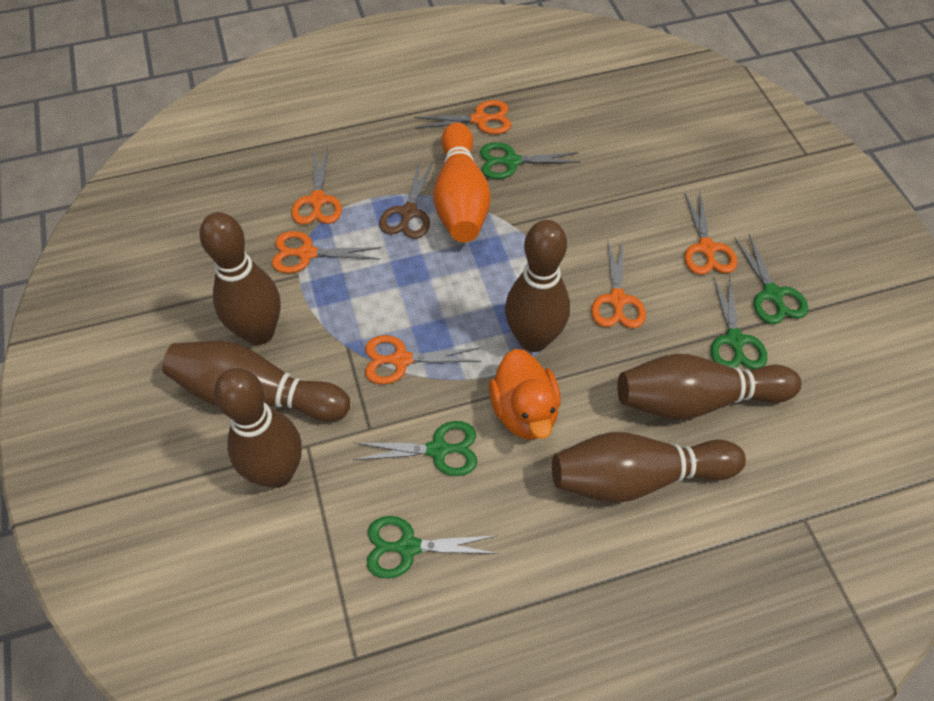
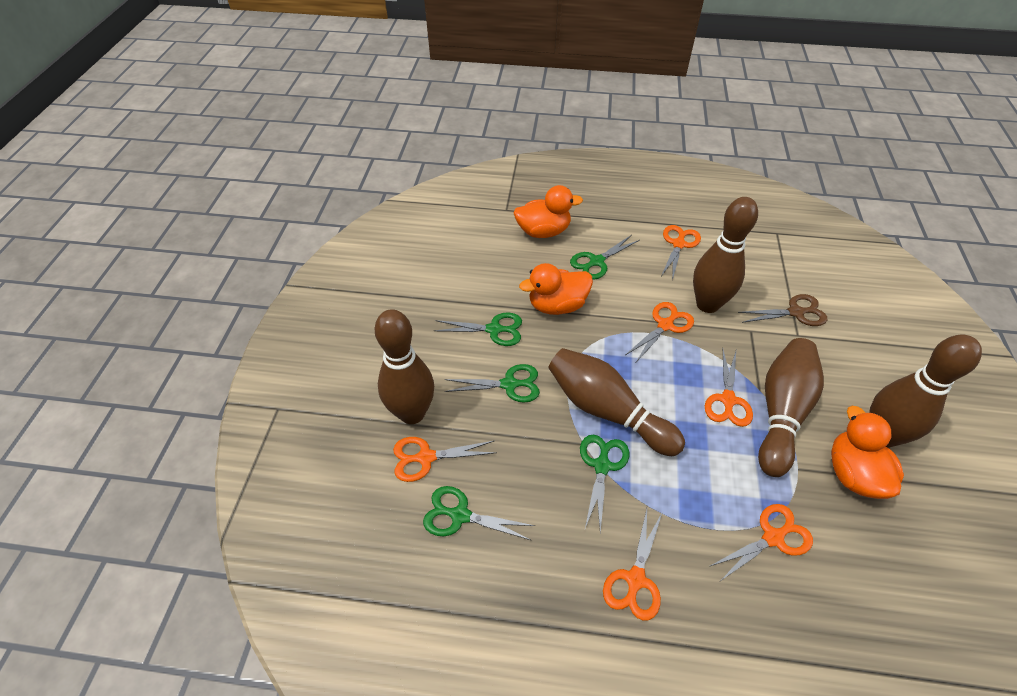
brown bowling pin: 6 -> 5
orange bowling pin: 1 -> 0
orange duck: 1 -> 3

